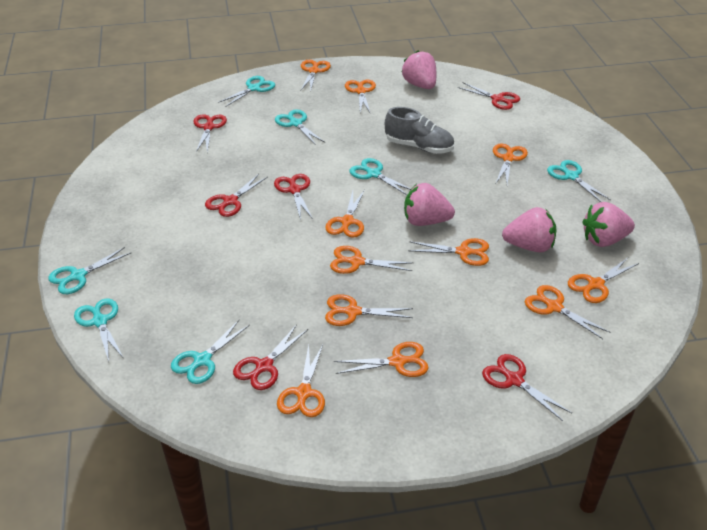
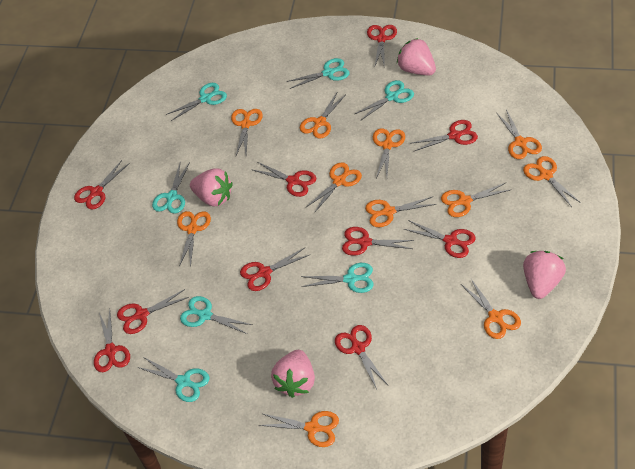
grey shoe: 1 -> 0
red scissors: 6 -> 10

